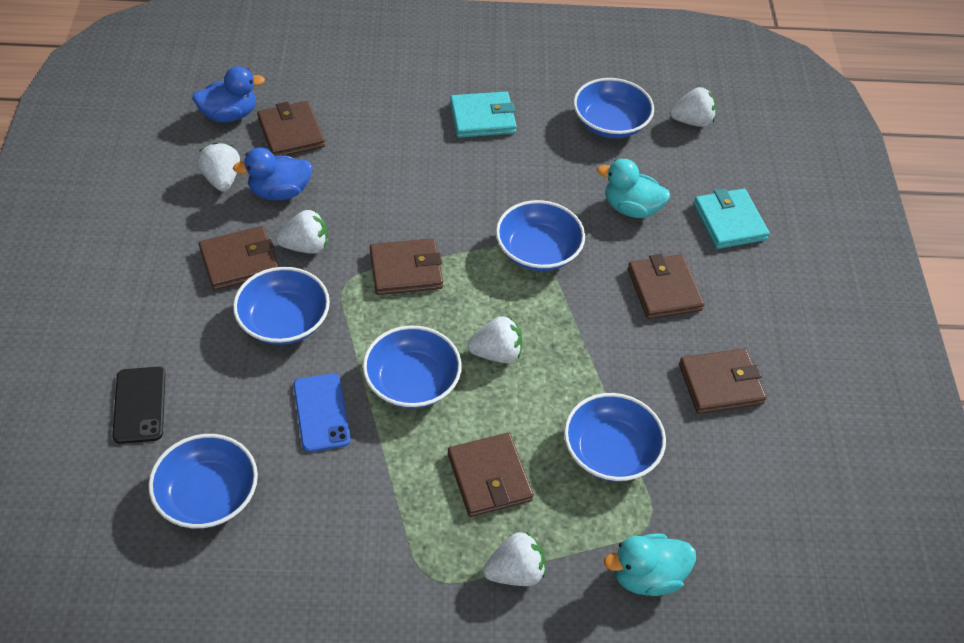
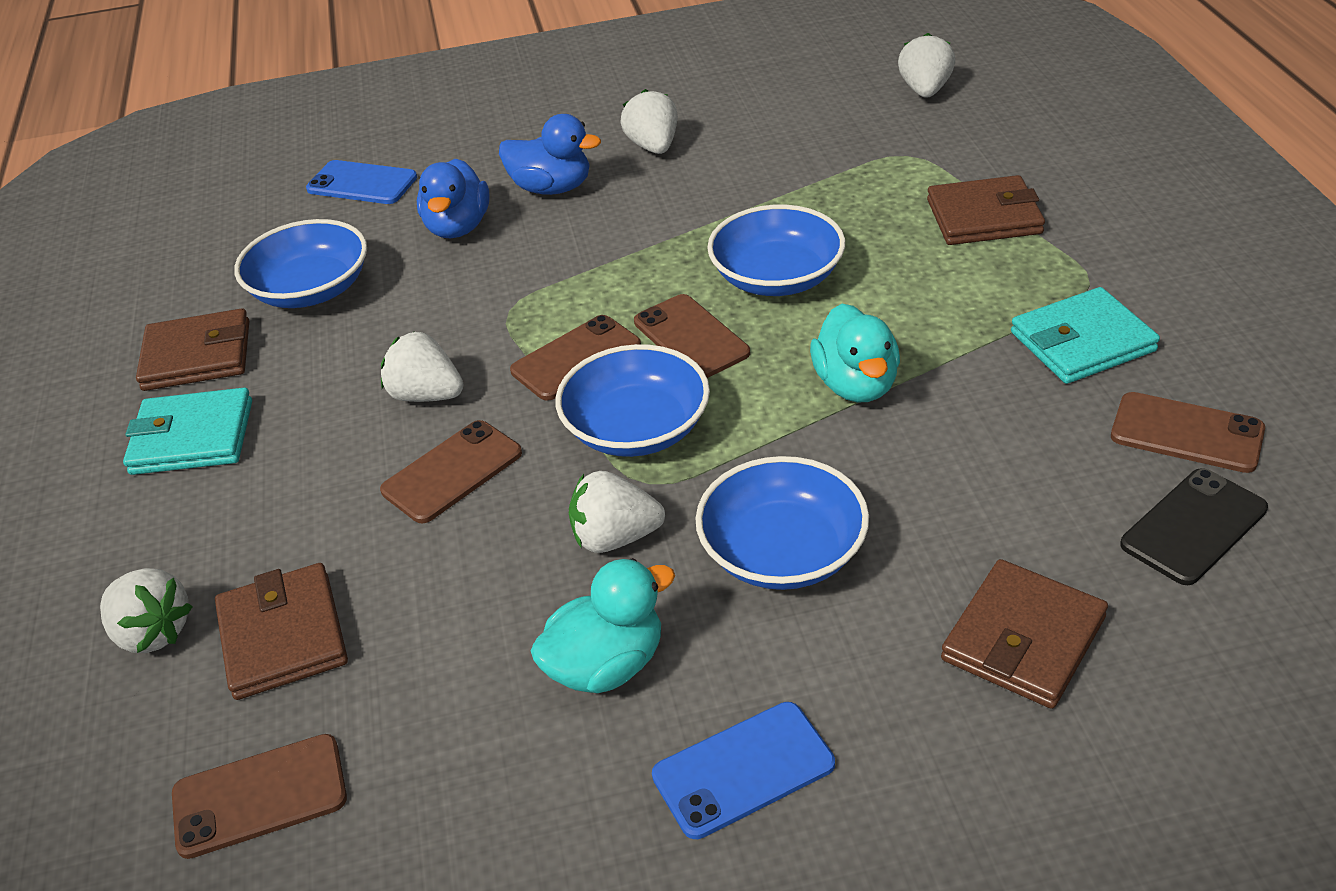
blue bowl: 6 -> 4
blue phone: 1 -> 2
brown phone: 0 -> 5
brown wallet: 6 -> 4

